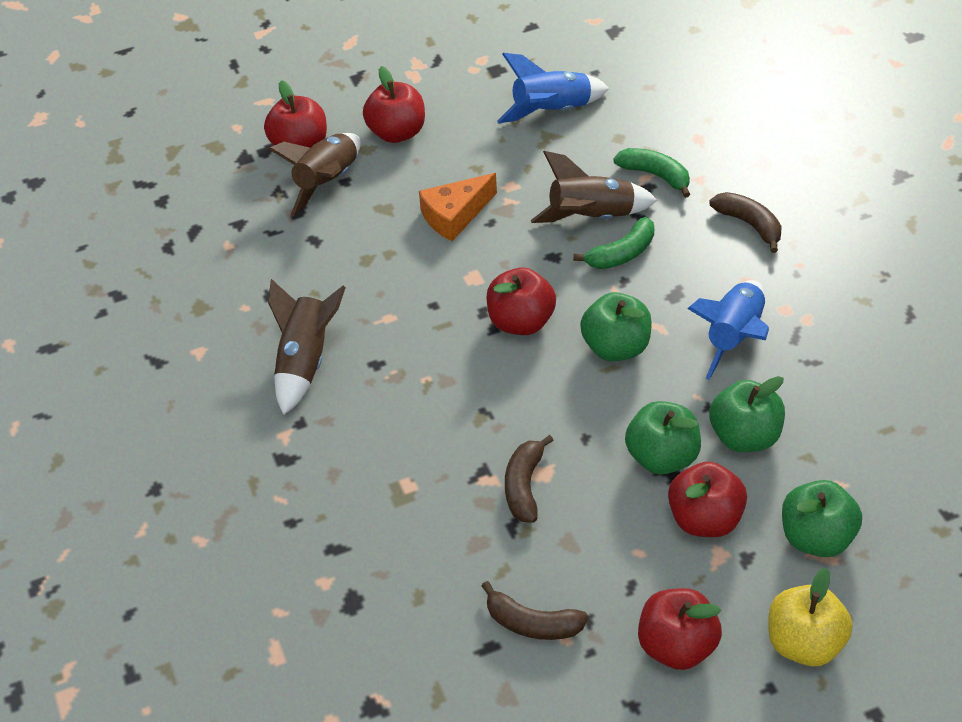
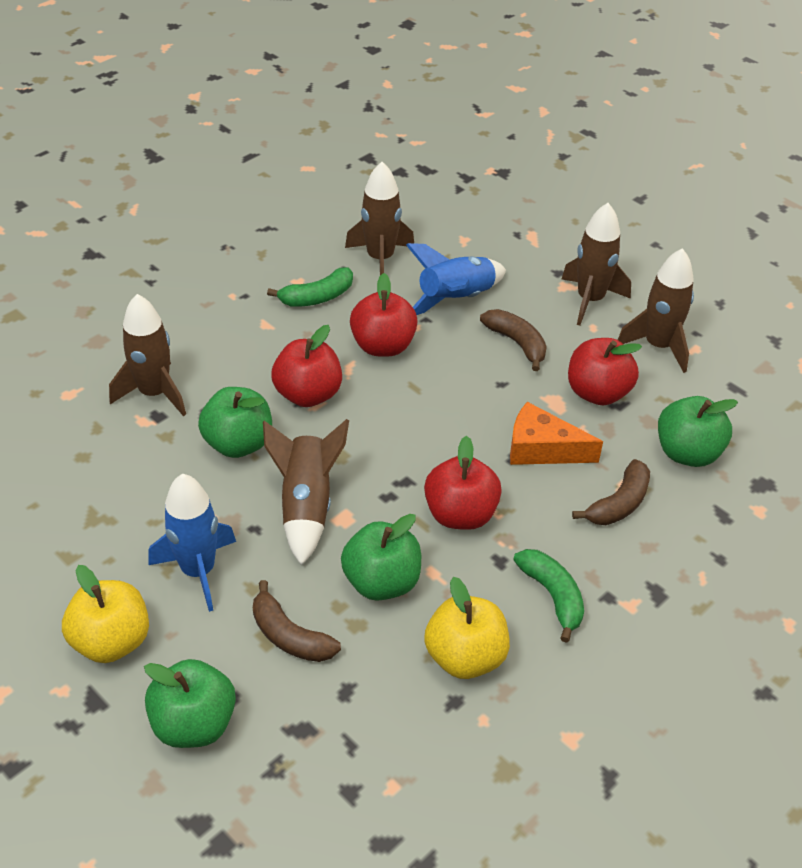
brown rocket: 3 -> 5
red apple: 5 -> 4
yellow apple: 1 -> 2

